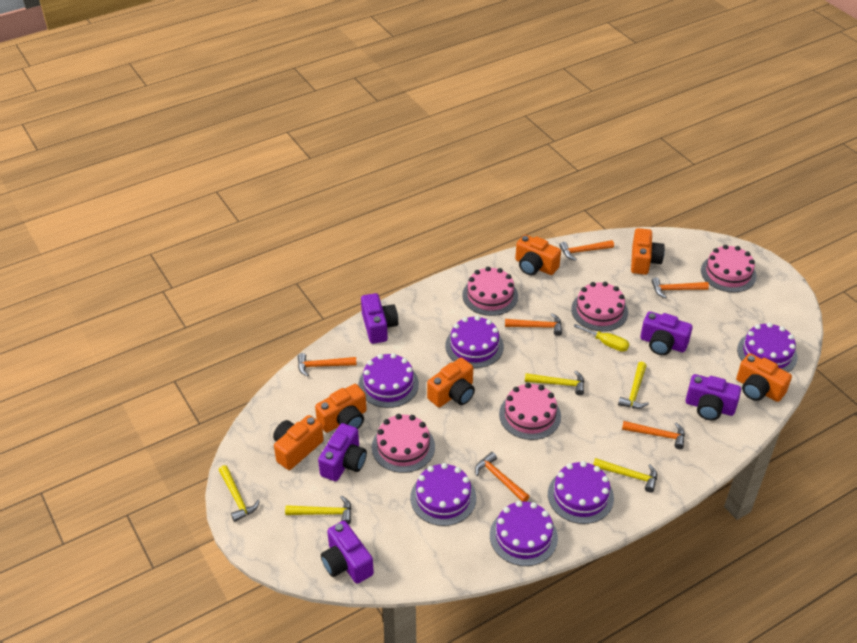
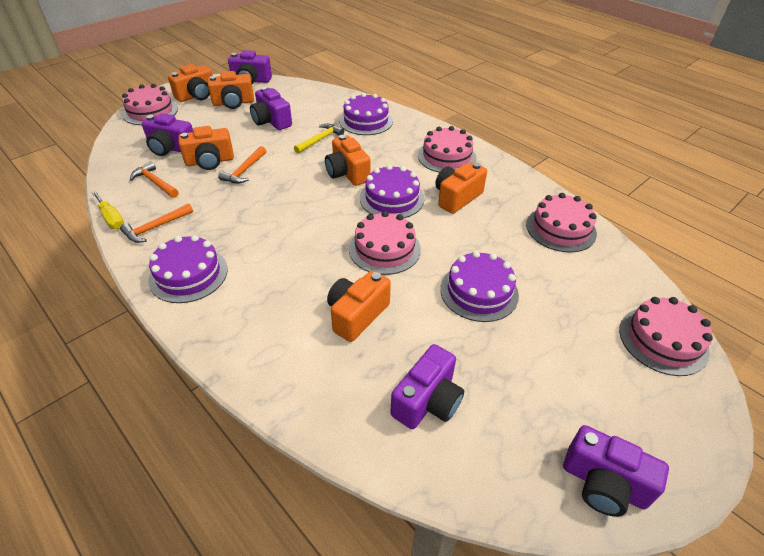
orange hammer: 6 -> 3
purple cake: 6 -> 4
yellow hammer: 5 -> 1

